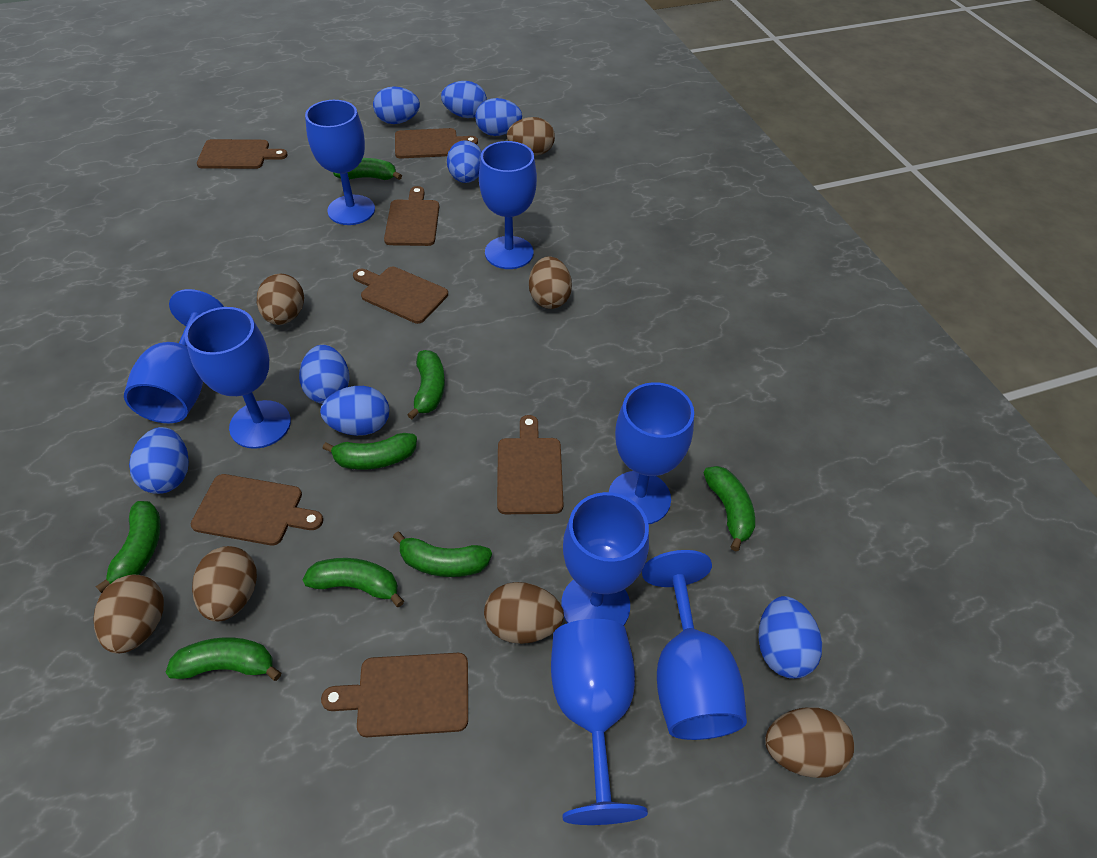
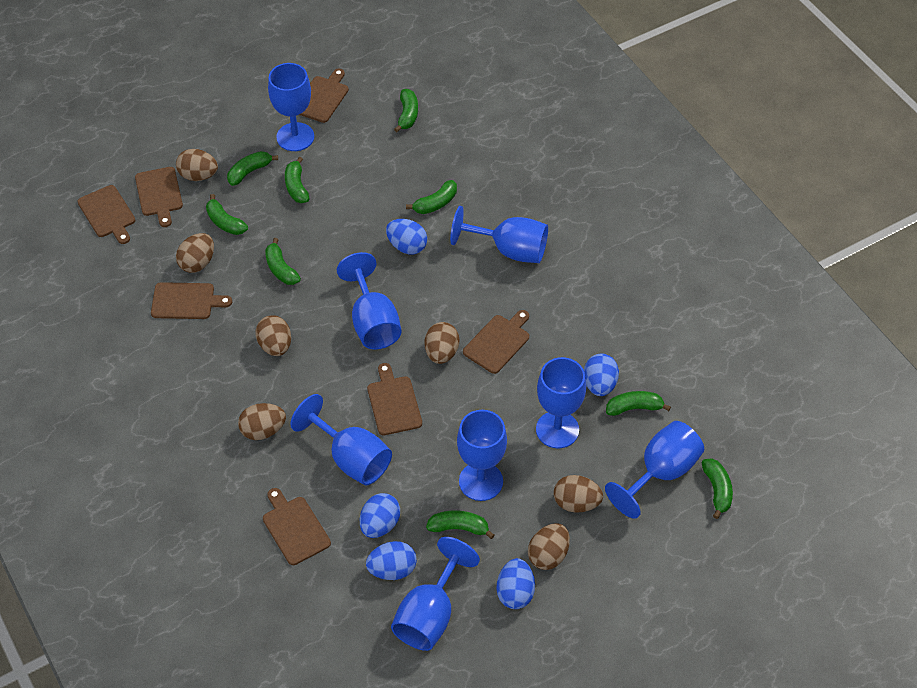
blue egg: 8 -> 5
green banana: 8 -> 9

